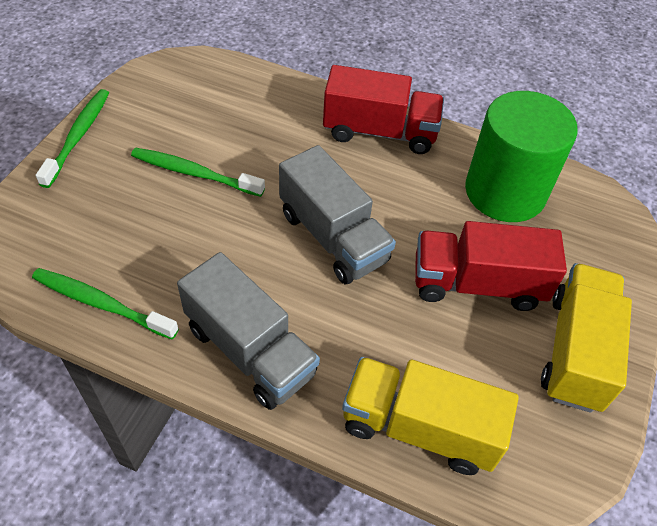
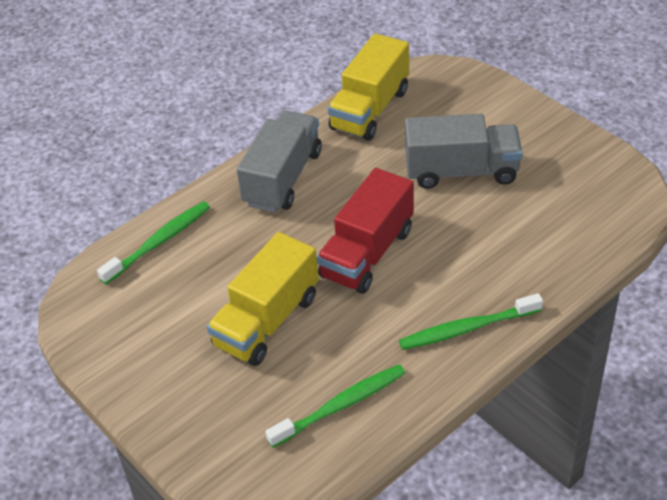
green cylinder: 1 -> 0
red truck: 2 -> 1

